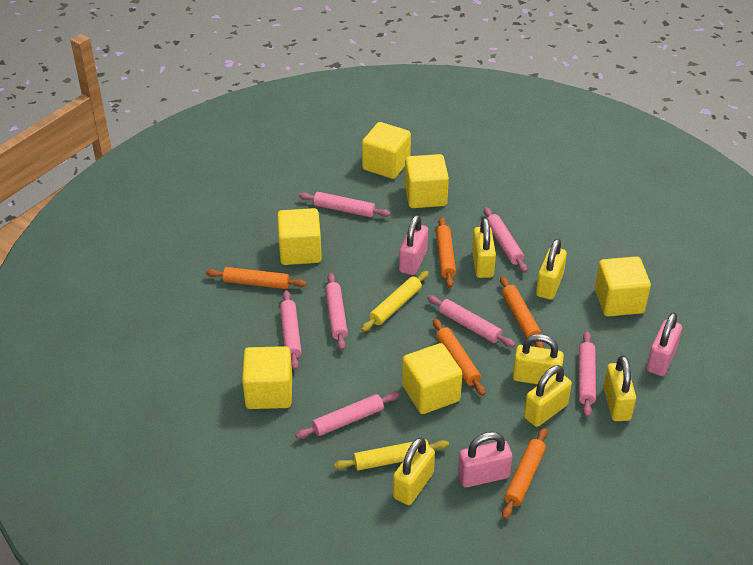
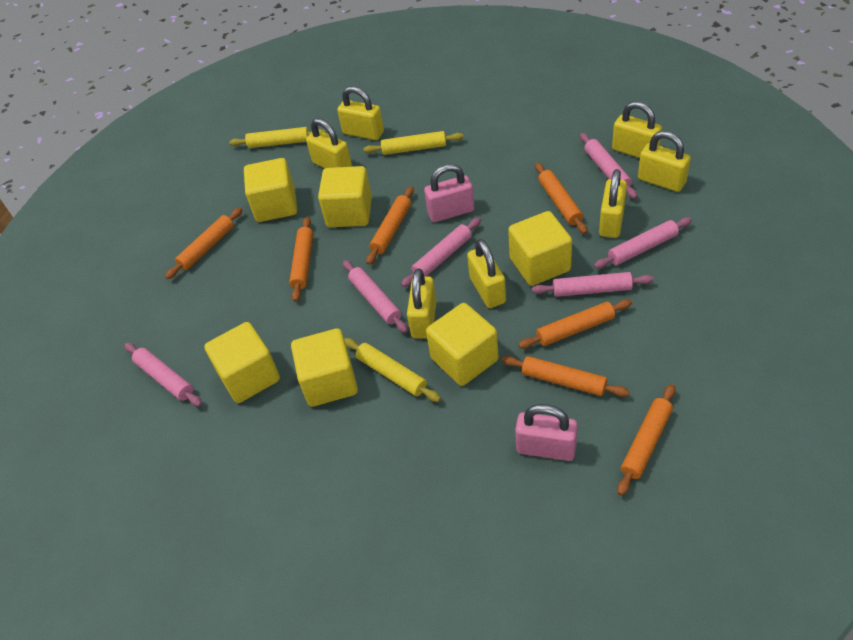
orange rolling pin: 5 -> 7
pink padlock: 3 -> 2
pink rolling pin: 7 -> 6
yellow padlock: 6 -> 7
yellow rolling pin: 2 -> 3

